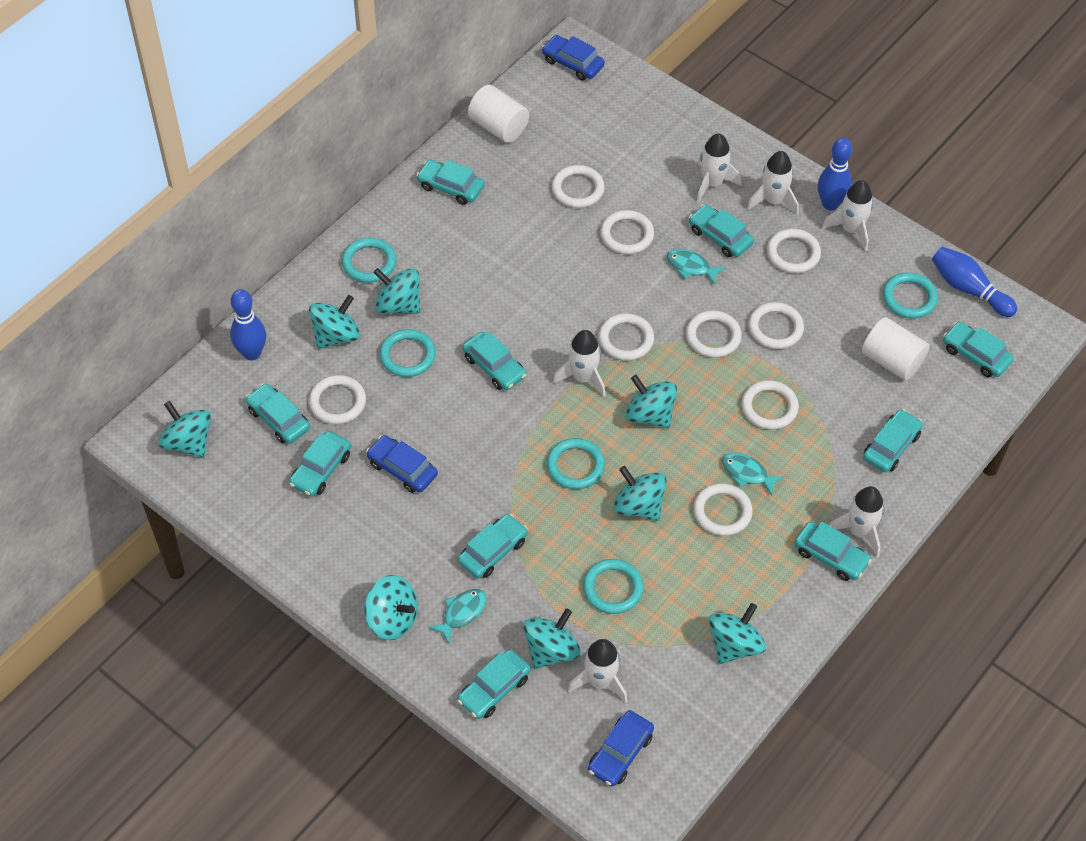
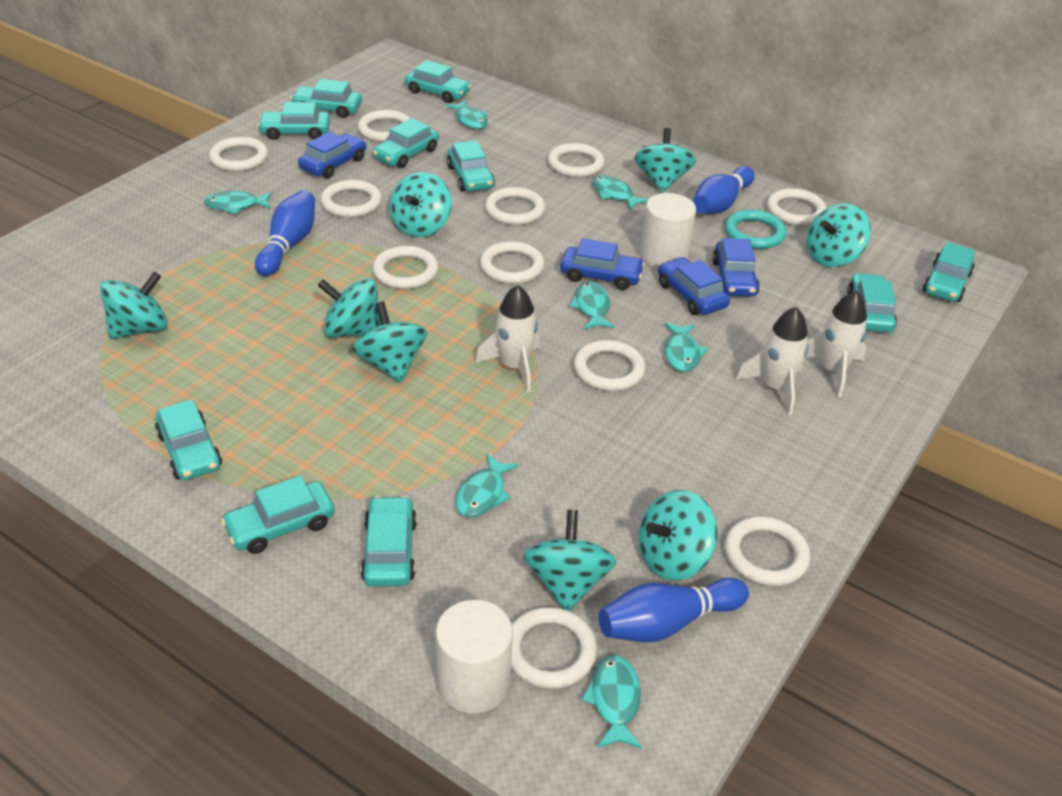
blue car: 3 -> 4
turquoise fish: 3 -> 7
turquoise ring: 5 -> 1
white ring: 9 -> 11
white rocket: 6 -> 3

